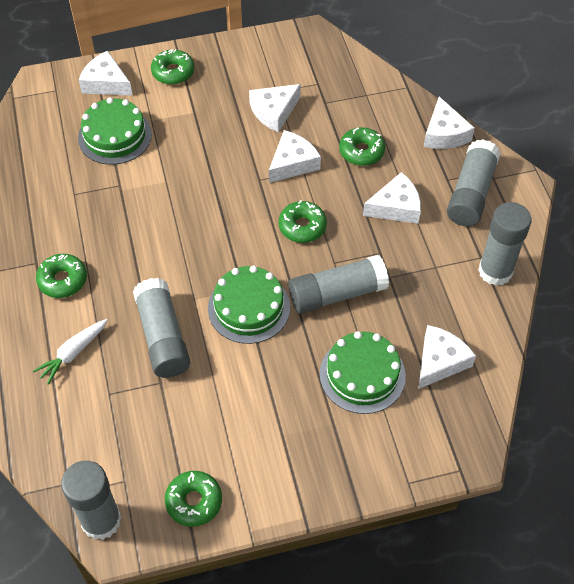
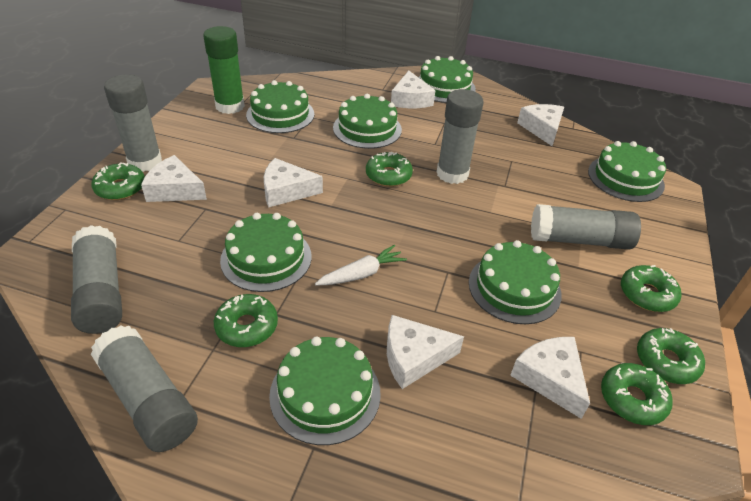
green cake: 3 -> 7
green donut: 5 -> 6
green glue stick: 0 -> 1

